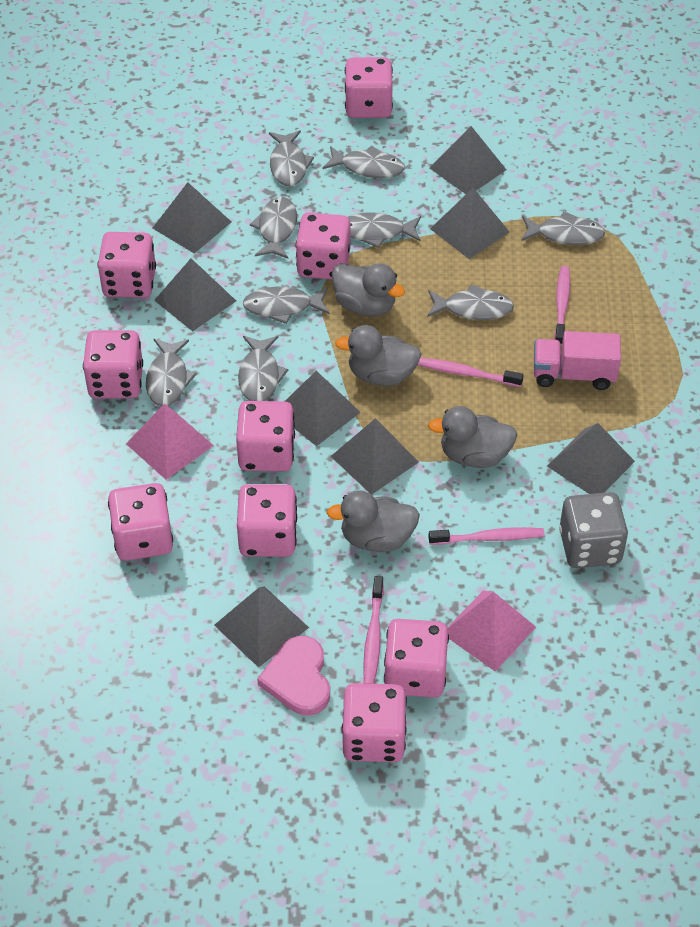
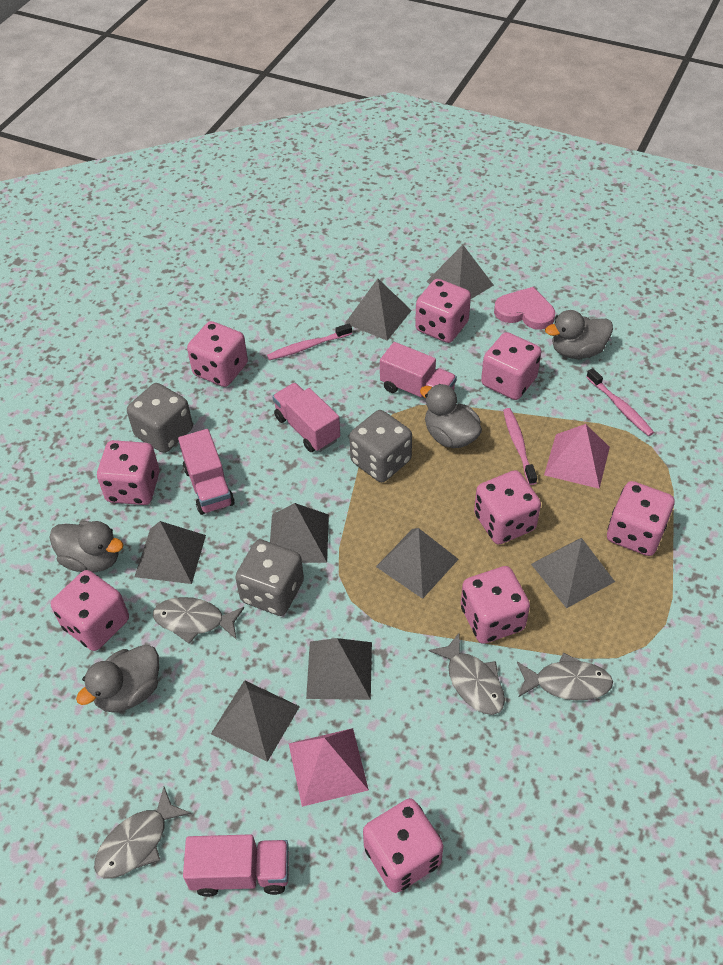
grey dice: 1 -> 3
grey fish: 9 -> 4
pink toothbrush: 4 -> 3
pink truck: 1 -> 4

